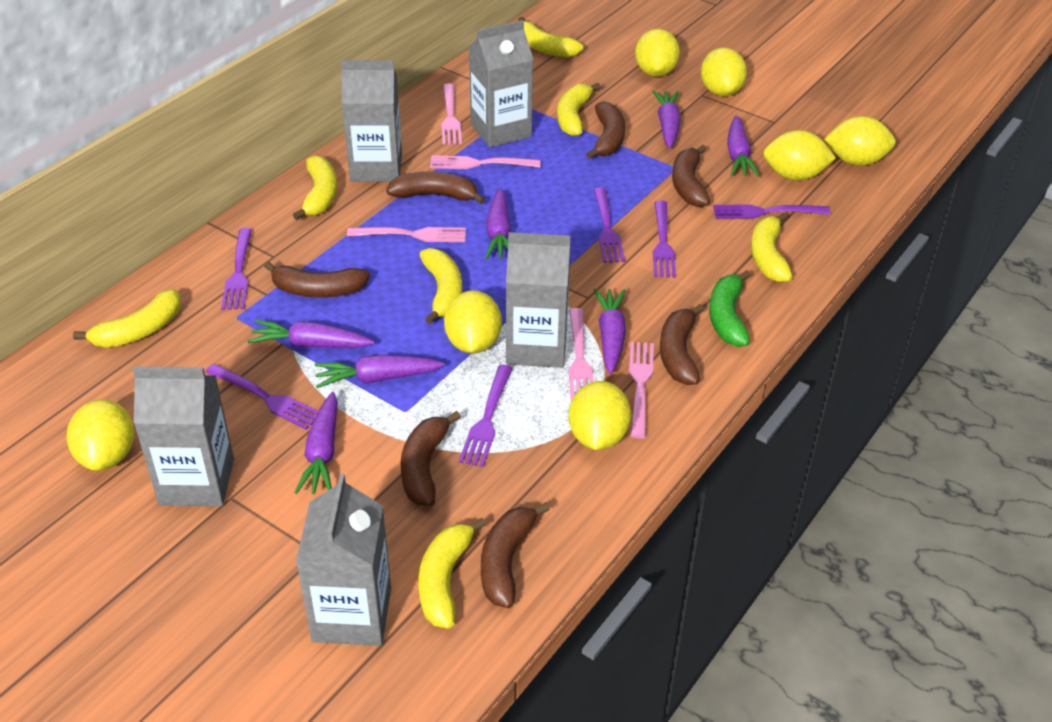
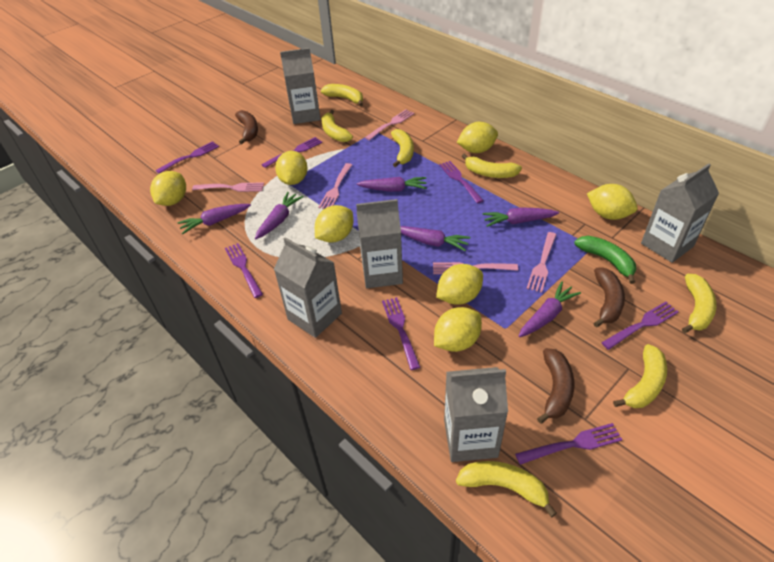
brown banana: 7 -> 3
purple carrot: 7 -> 6
purple fork: 6 -> 7

